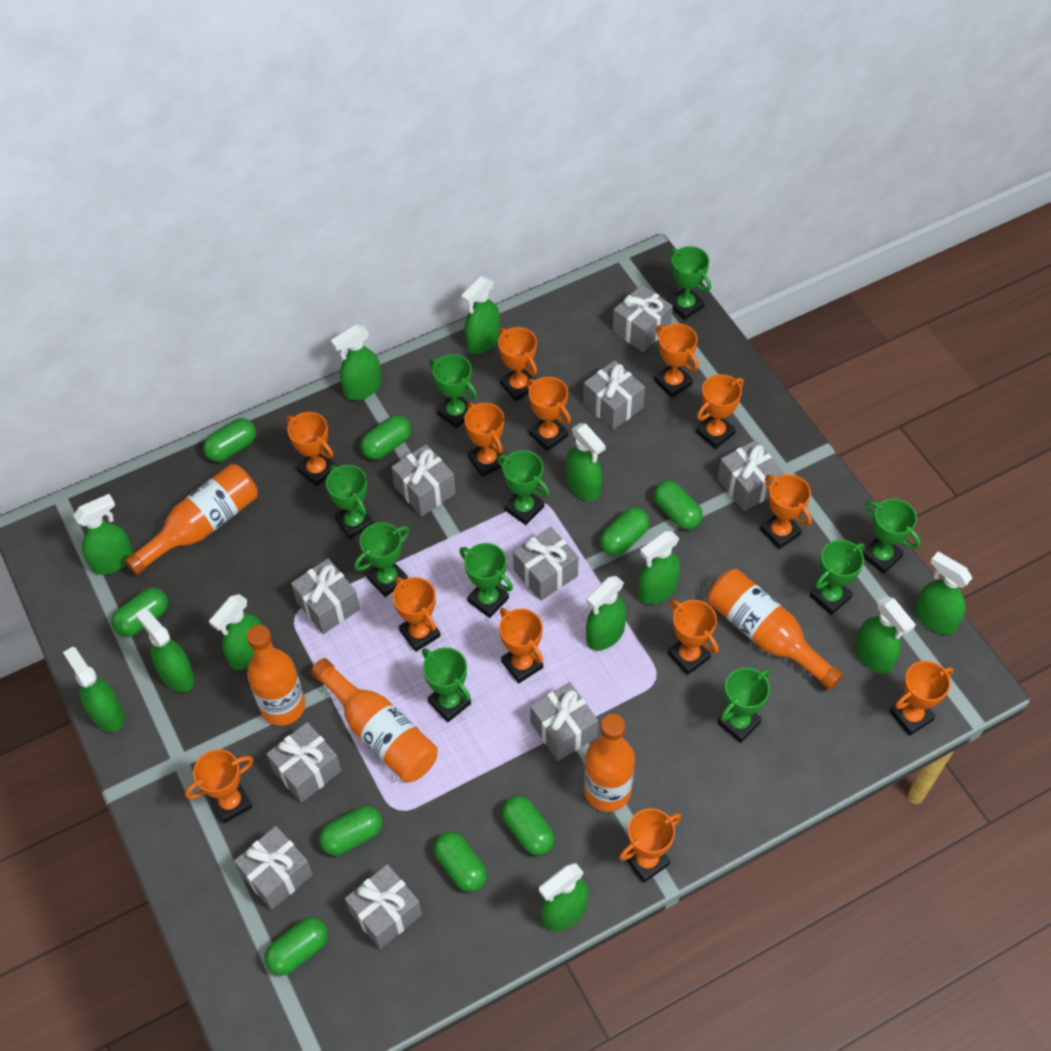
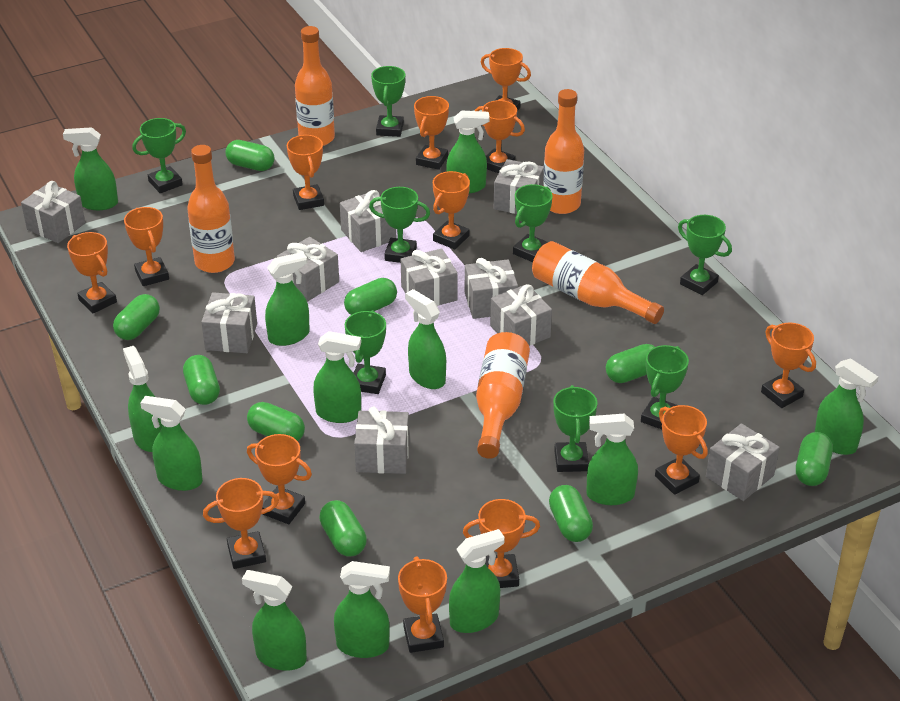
green trophy: 10 -> 8

